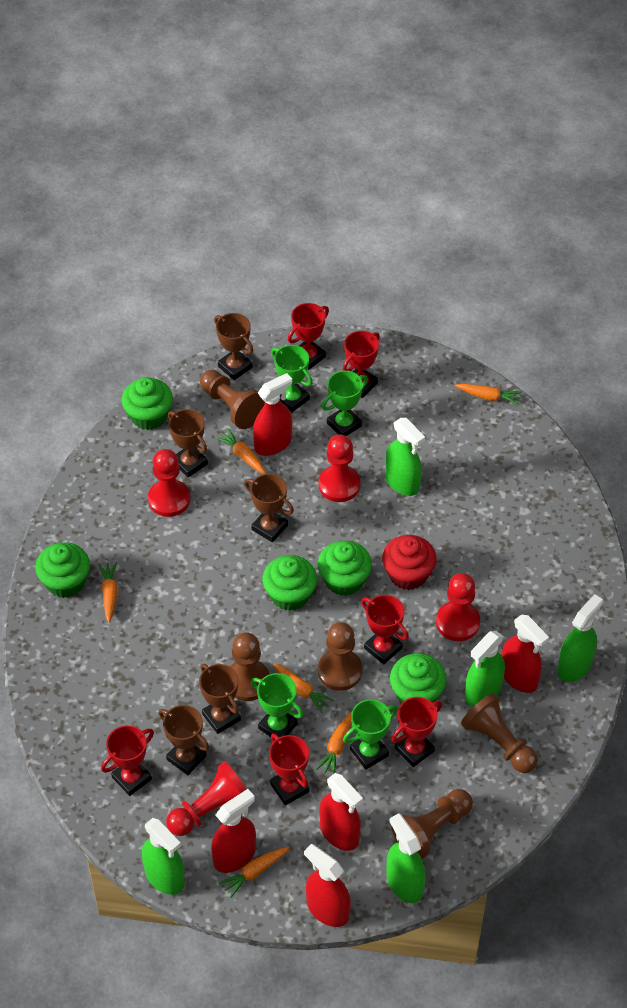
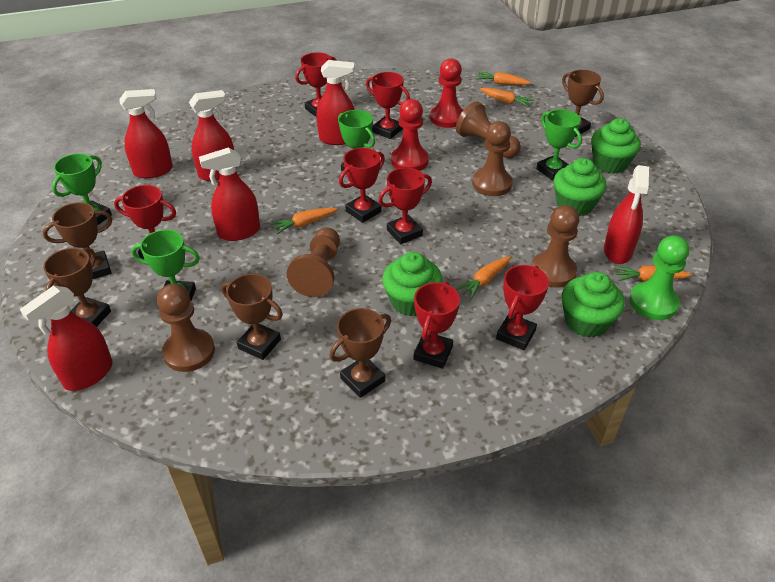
green cupcake: 5 -> 4
green pawn: 0 -> 1
green spray bottle: 5 -> 0
orange carrot: 6 -> 5
red cupcake: 1 -> 0
red pawn: 4 -> 2
red spray bottle: 5 -> 6
red trophy: 6 -> 7

